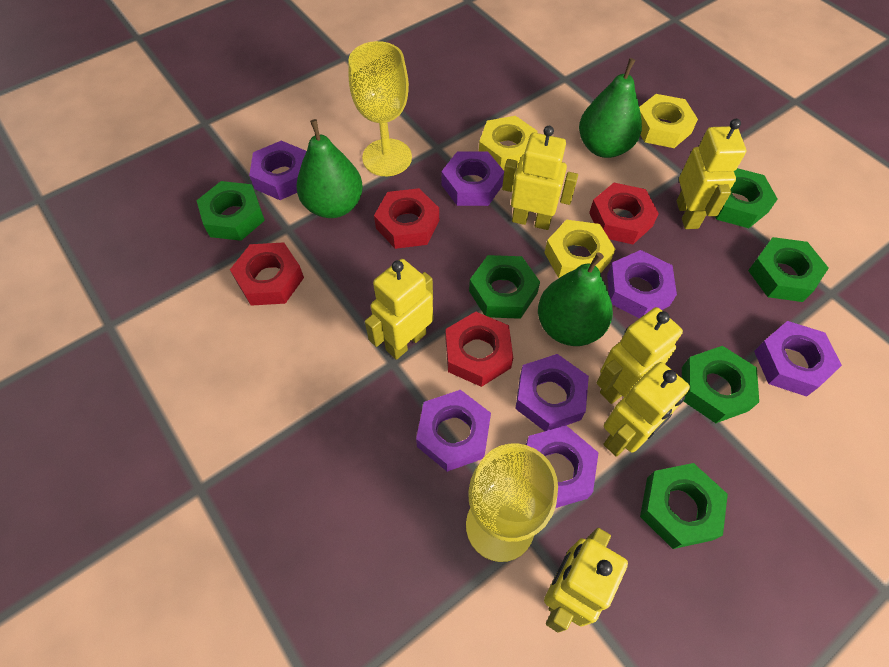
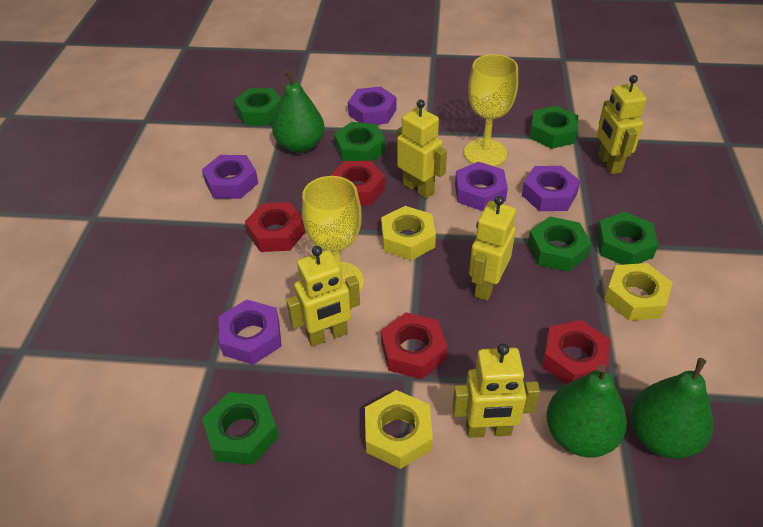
purple nut: 7 -> 5
yellow robot: 6 -> 5

